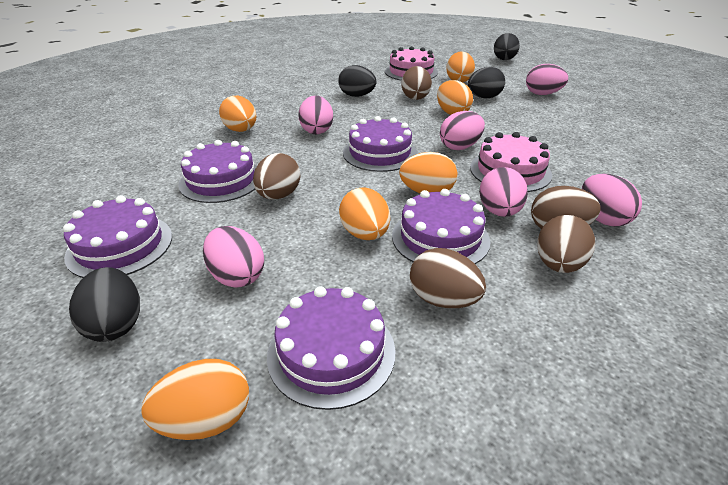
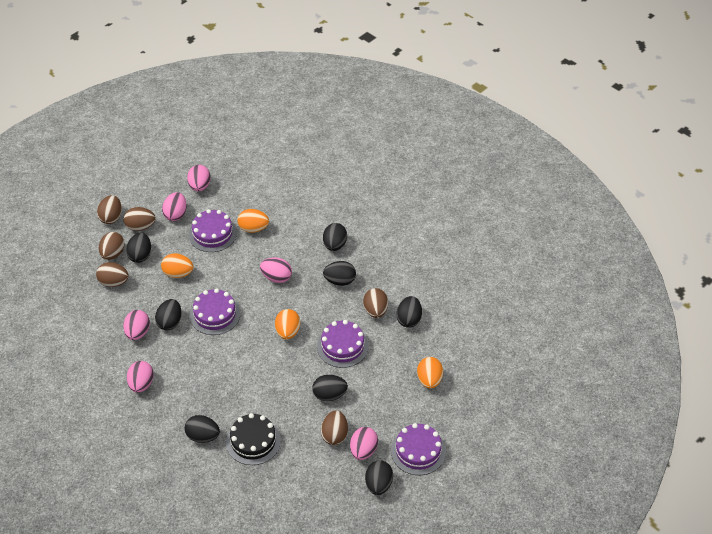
black cake: 0 -> 1
black egg: 4 -> 8
brown egg: 5 -> 6
orange egg: 6 -> 4
pink cake: 2 -> 0
purple cake: 5 -> 4

